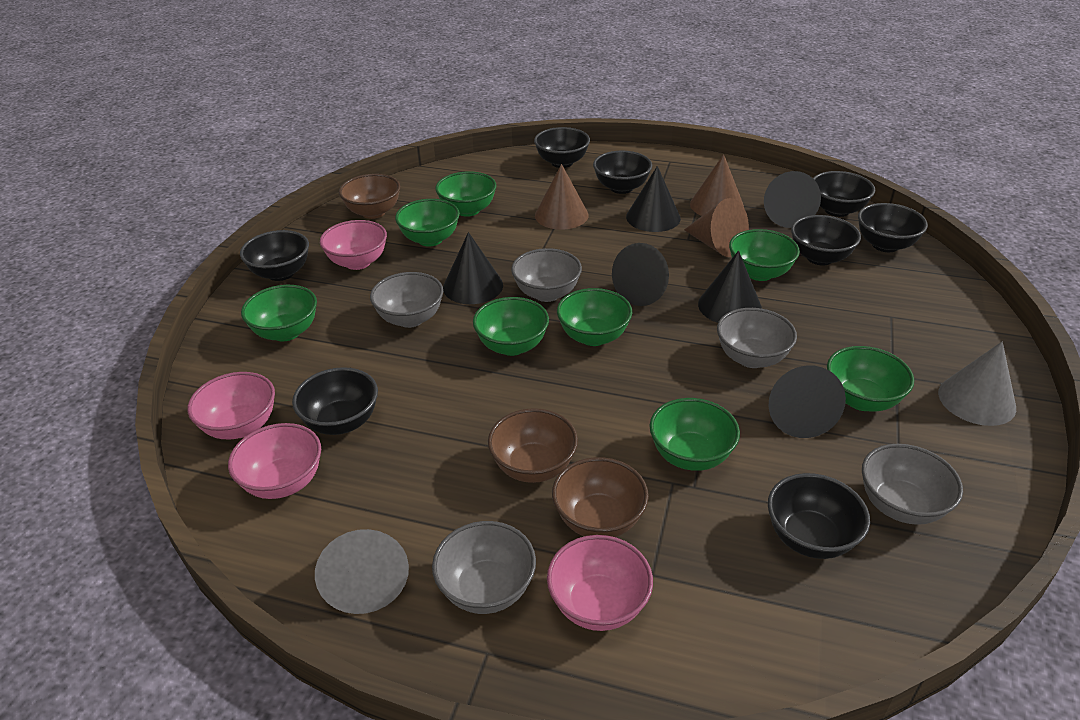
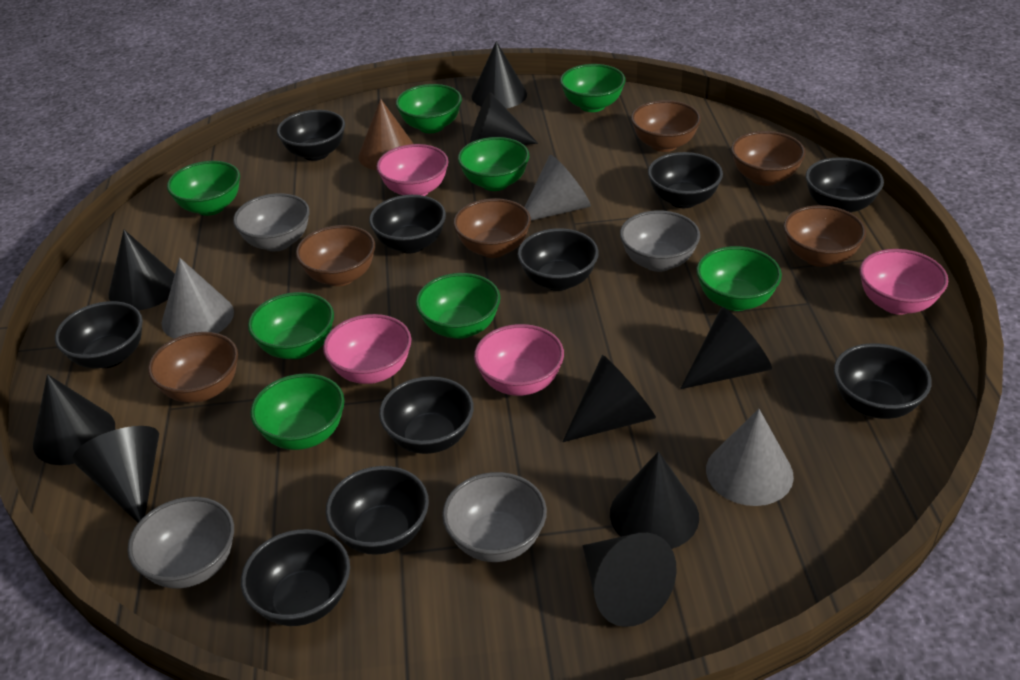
black bowl: 8 -> 10
black cone: 6 -> 9
brown bowl: 3 -> 6
brown cone: 3 -> 1
grey bowl: 5 -> 4
grey cone: 2 -> 3

